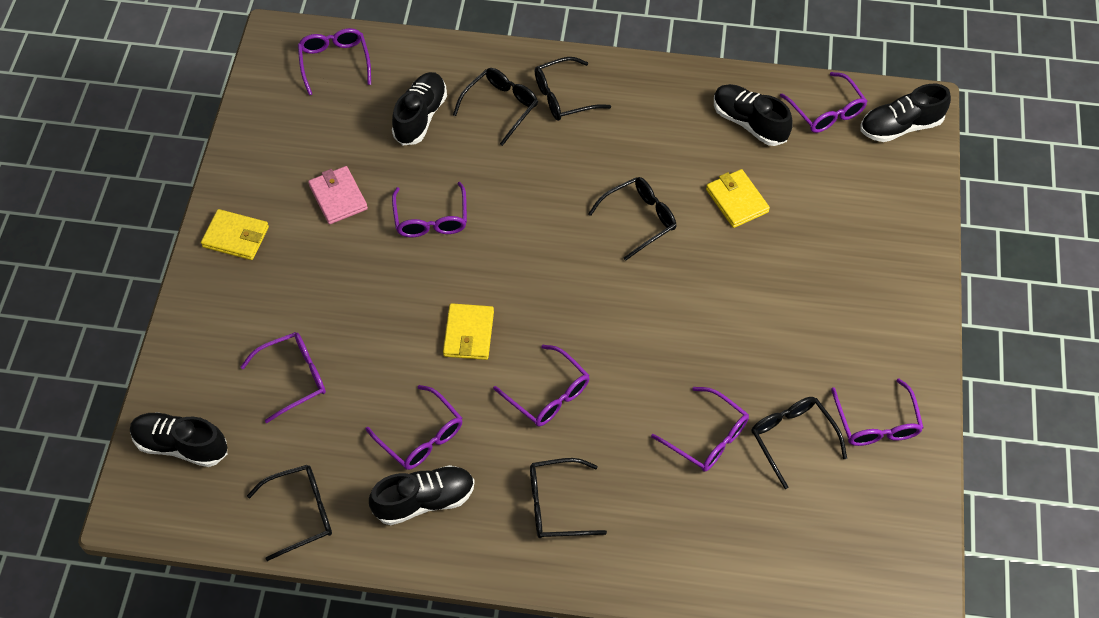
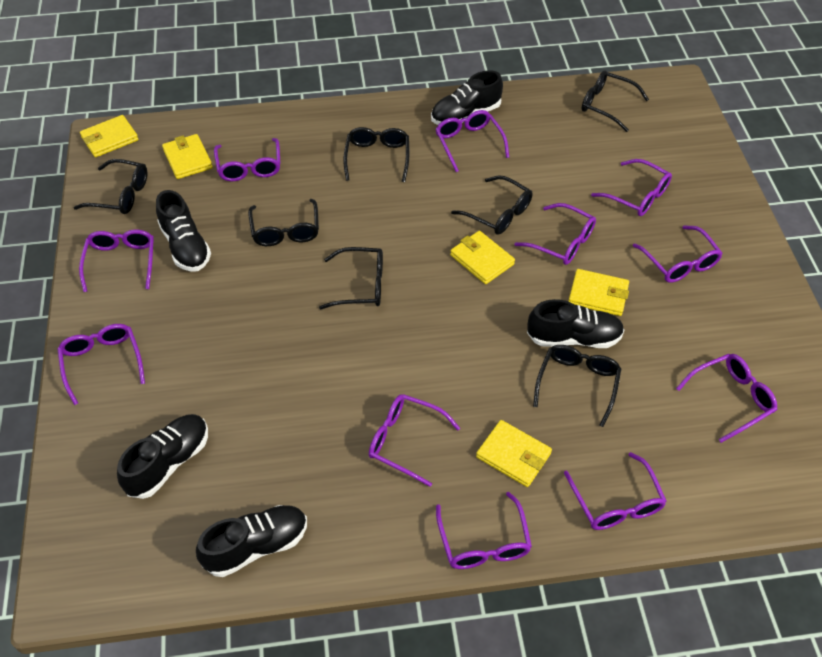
black glasses: 6 -> 7
pink wallet: 1 -> 0
purple glasses: 8 -> 11
yellow wallet: 3 -> 5

